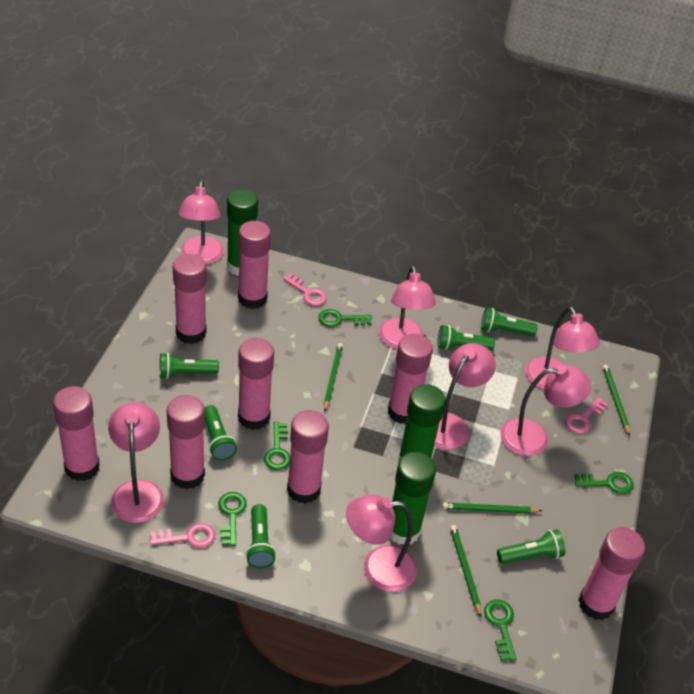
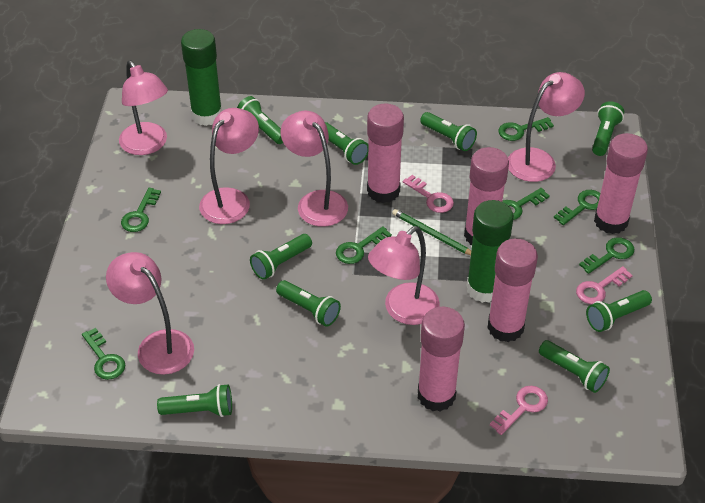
green flashlight: 6 -> 9
green glue stick: 3 -> 2
green key: 5 -> 7
green pencil: 4 -> 1
pink glue stick: 8 -> 5
pink lamp: 7 -> 6

